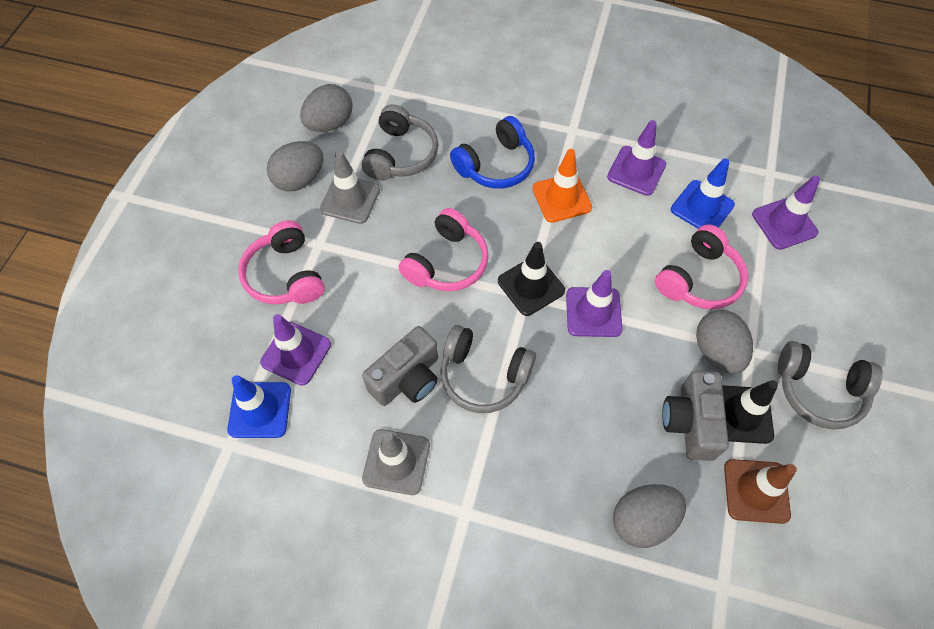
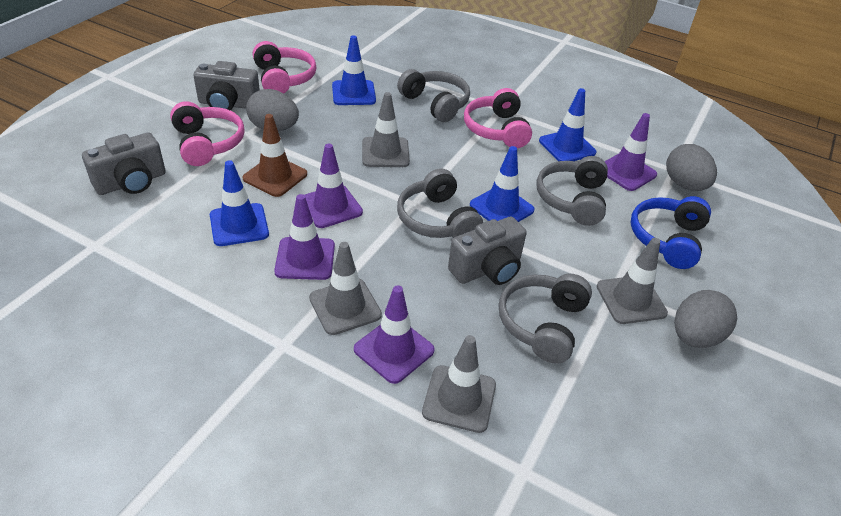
black traffic cone: 2 -> 0
blue traffic cone: 2 -> 4
grey camera: 2 -> 3
grey egg: 4 -> 3
grey headphones: 3 -> 4
grey traffic cone: 2 -> 4
orange traffic cone: 1 -> 0

